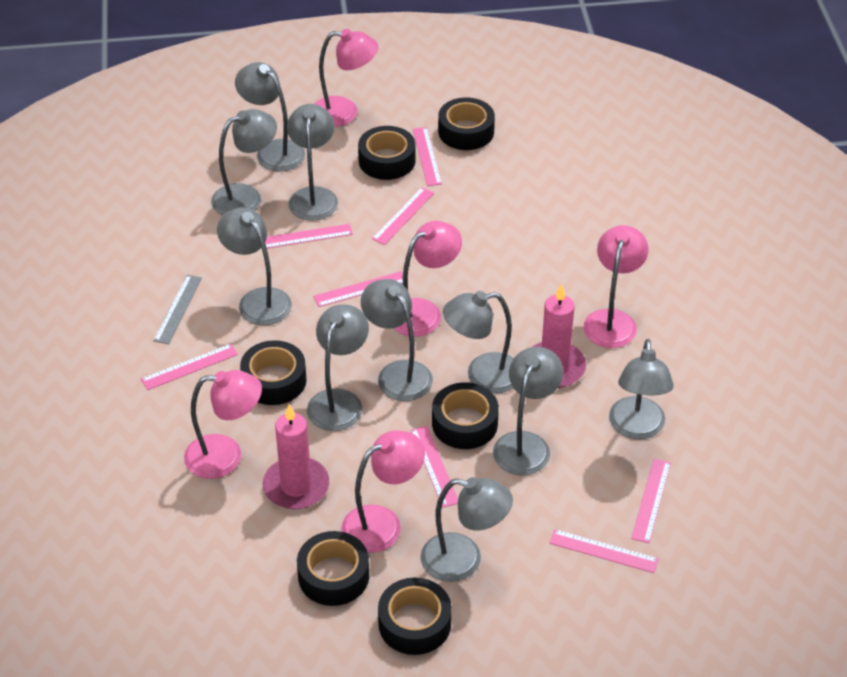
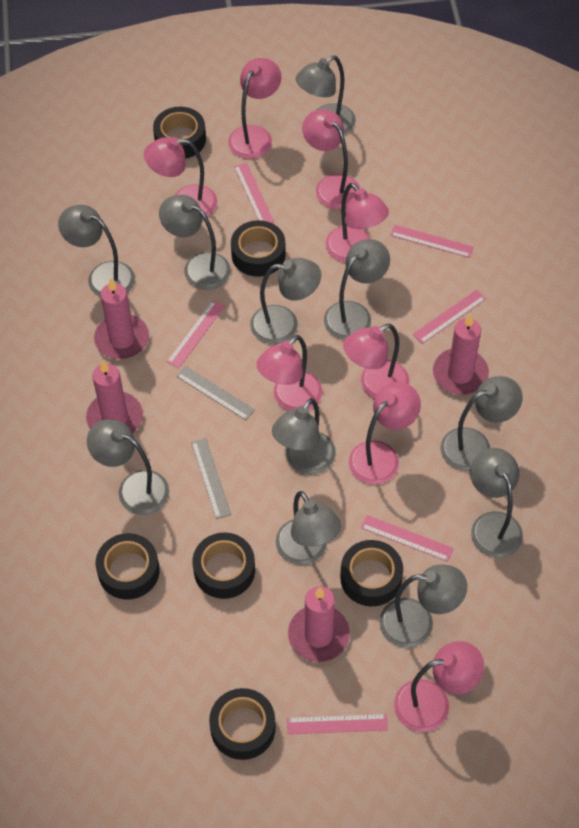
grey lamp: 10 -> 11
grey ruler: 1 -> 2
pink candle: 2 -> 4
pink lamp: 5 -> 8
pink ruler: 8 -> 6

